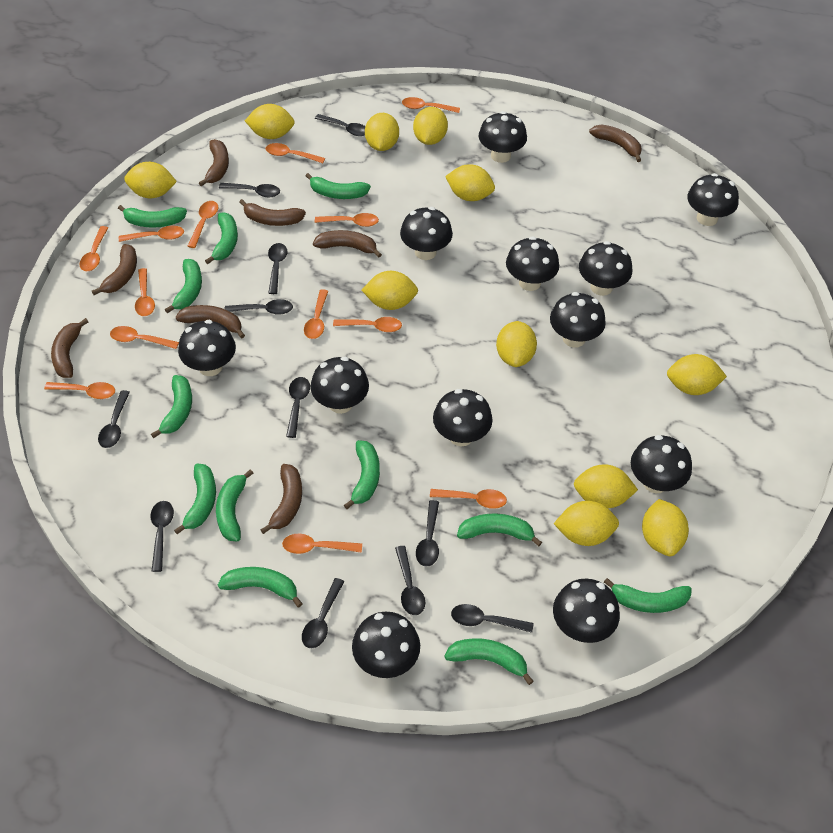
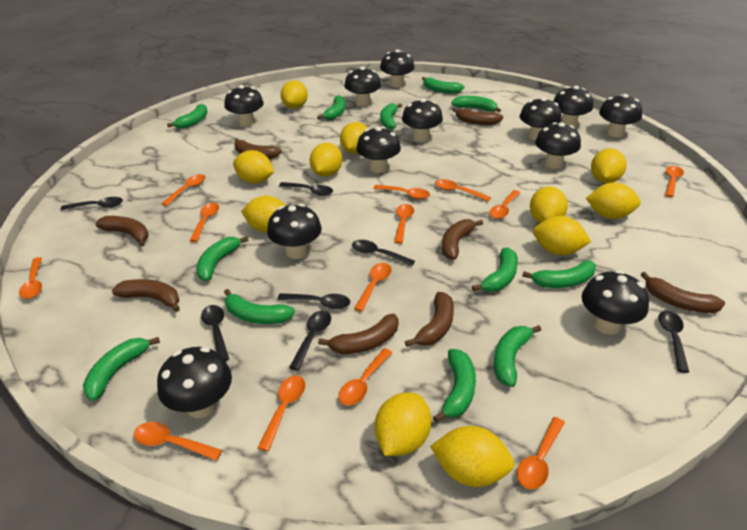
black spoon: 11 -> 7

